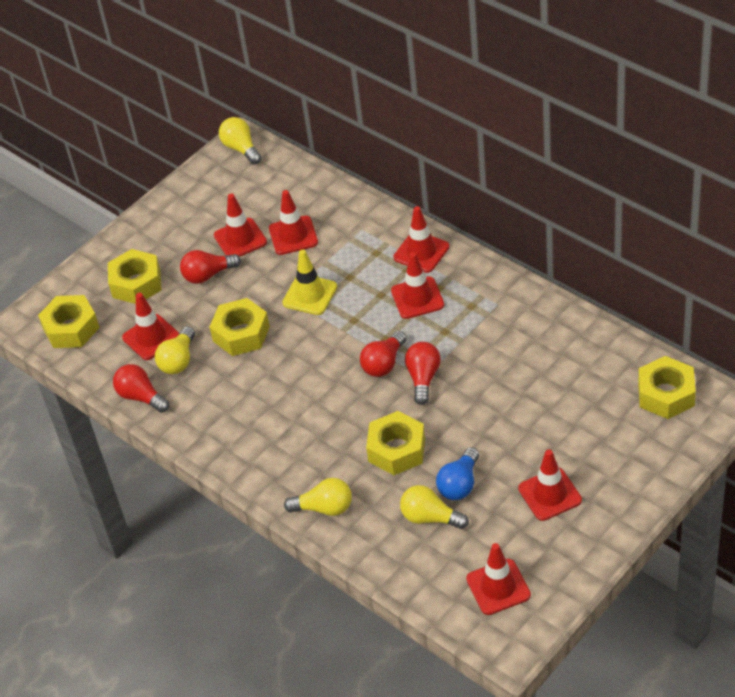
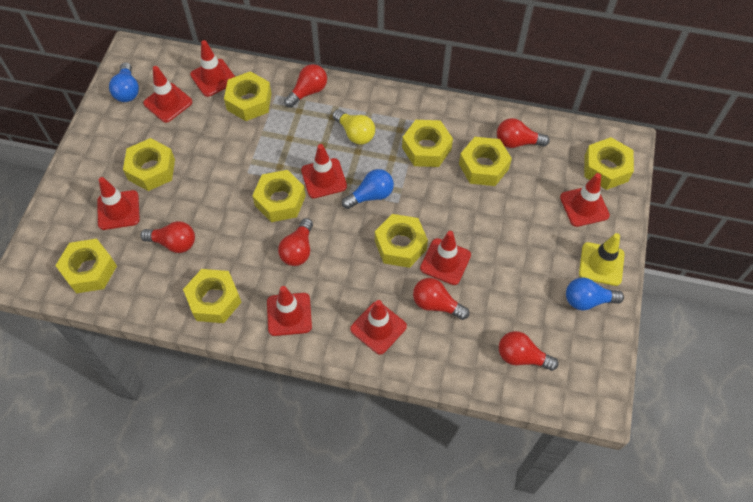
blue light bulb: 1 -> 3
red light bulb: 4 -> 6
red traffic cone: 7 -> 8
yellow light bulb: 4 -> 1
yellow nut: 5 -> 9

